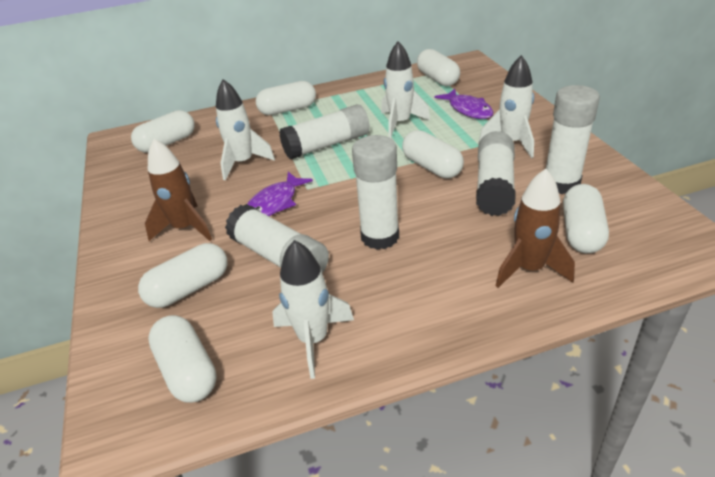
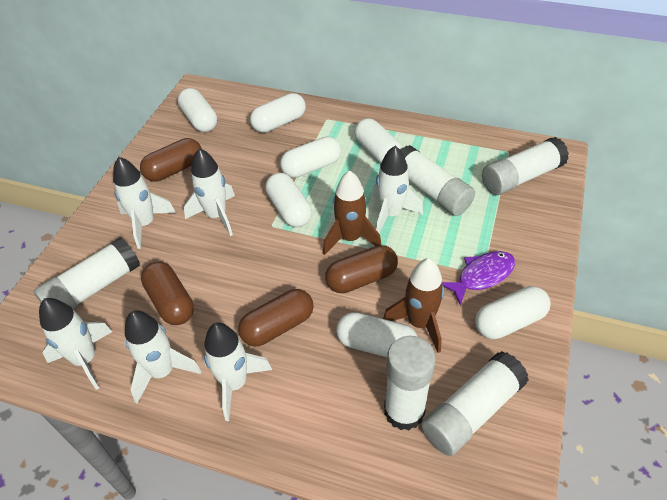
brown capsule: 0 -> 4
purple fish: 2 -> 1
white rocket: 4 -> 6

